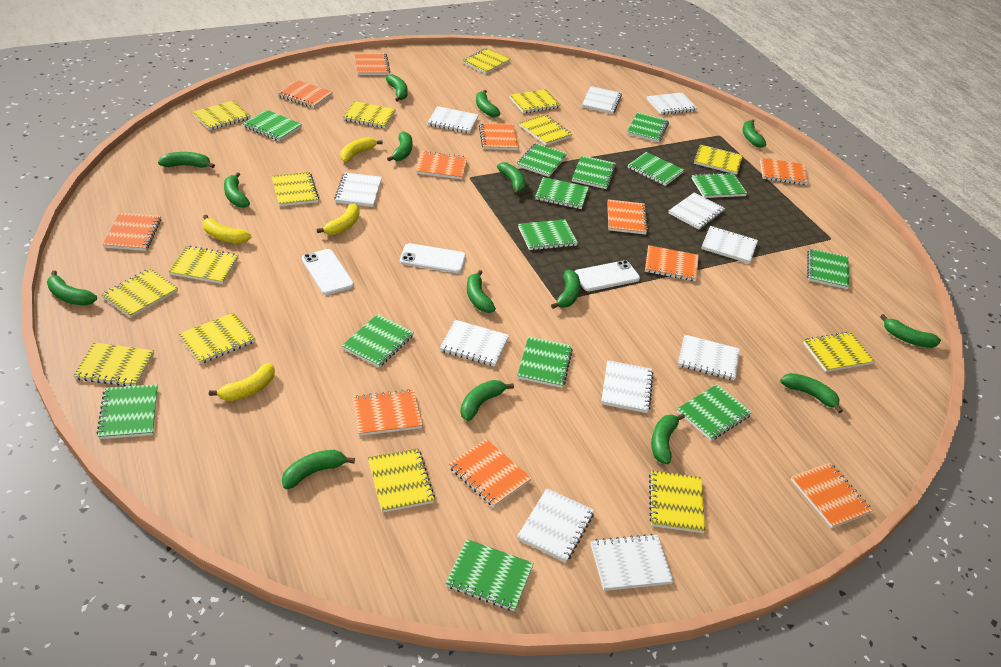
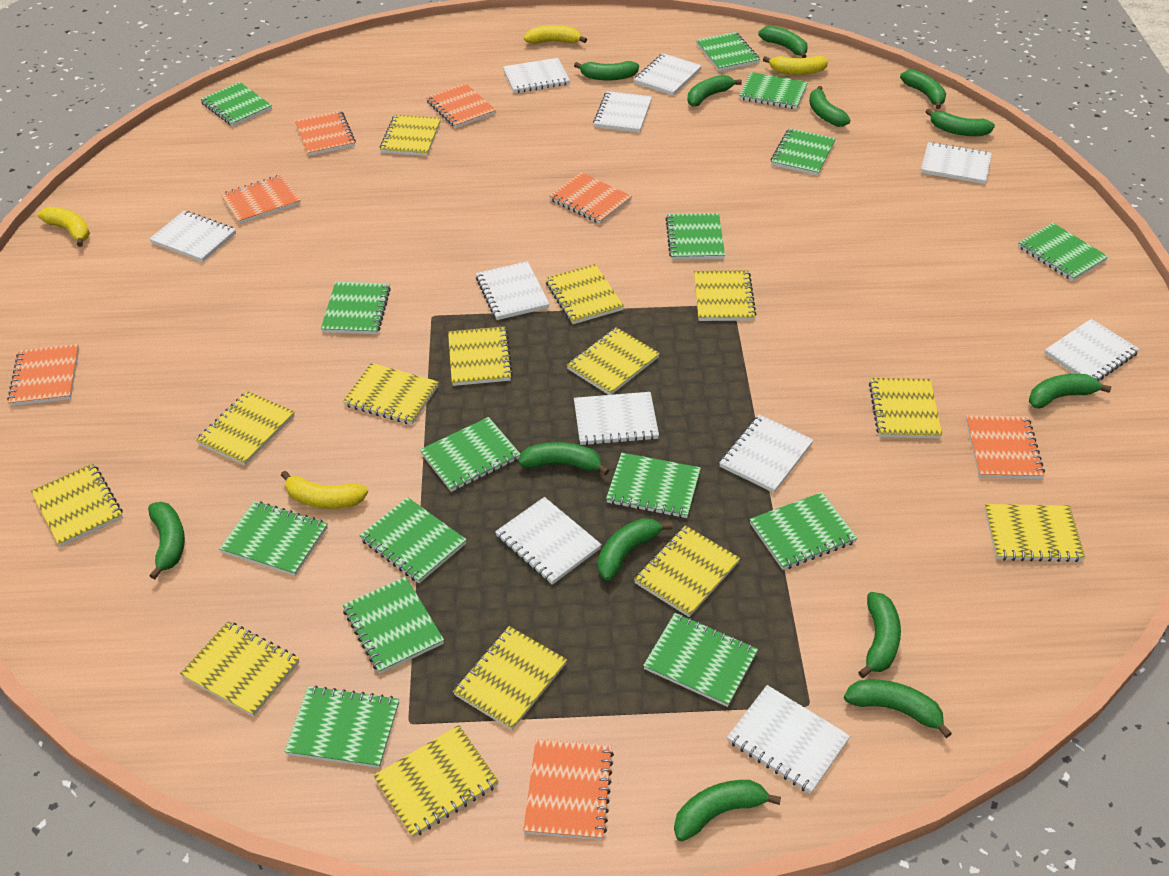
green banana: 15 -> 13
green notebook: 14 -> 15
orange notebook: 11 -> 7
white phone: 3 -> 0

